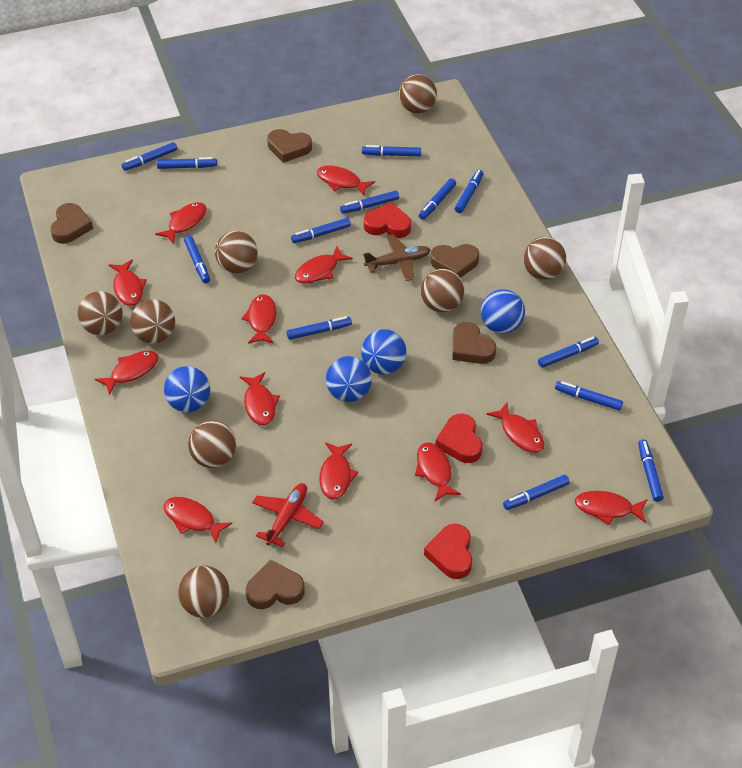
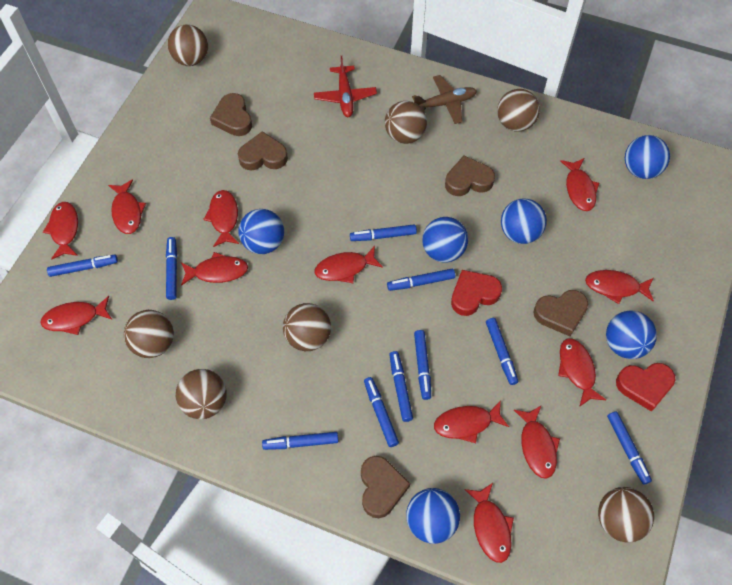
blue ball: 4 -> 6
blue marker: 13 -> 10
brown ball: 8 -> 7
red heart: 3 -> 2

